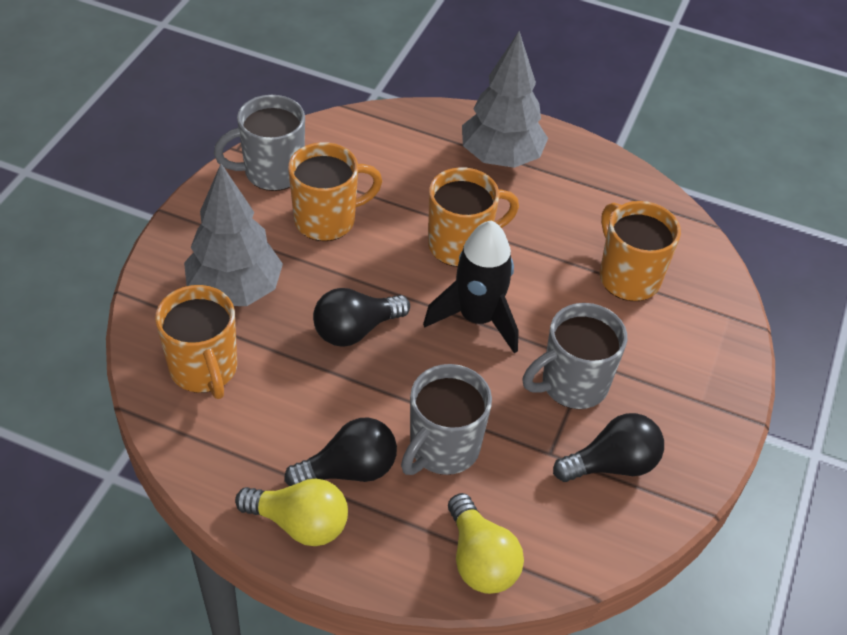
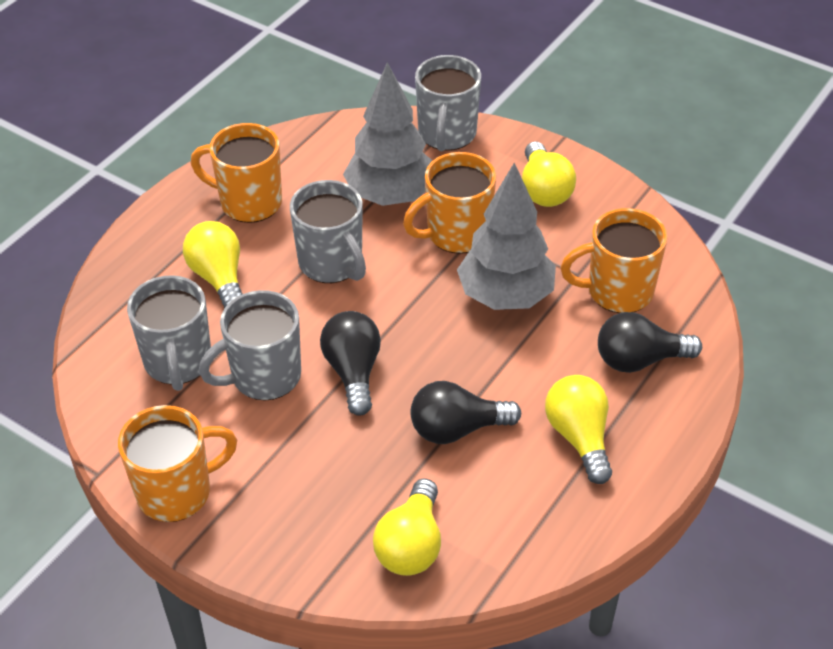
black rocket: 1 -> 0
grey mug: 3 -> 4
yellow light bulb: 2 -> 4

